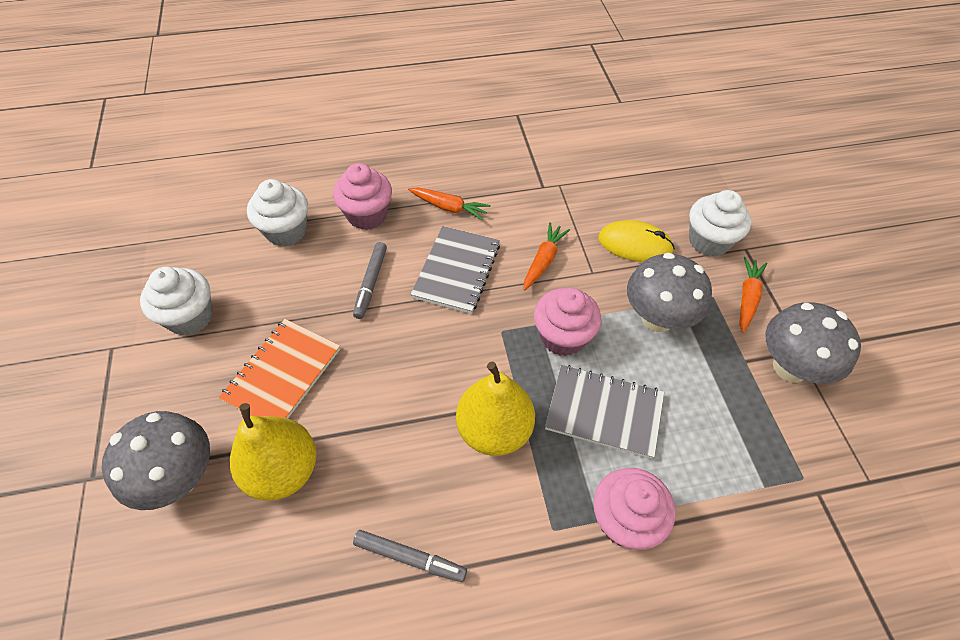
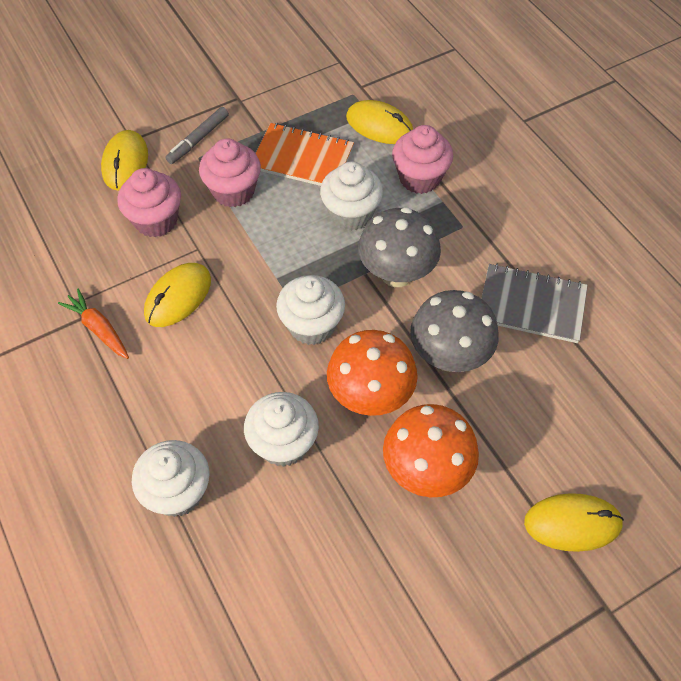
grey marker: 2 -> 1
grey mushroom: 3 -> 2
grey notebook: 2 -> 1
orange carrot: 3 -> 1
orange mushroom: 0 -> 2
white cupcake: 3 -> 4
yellow mouse: 1 -> 4
yellow pear: 2 -> 0

